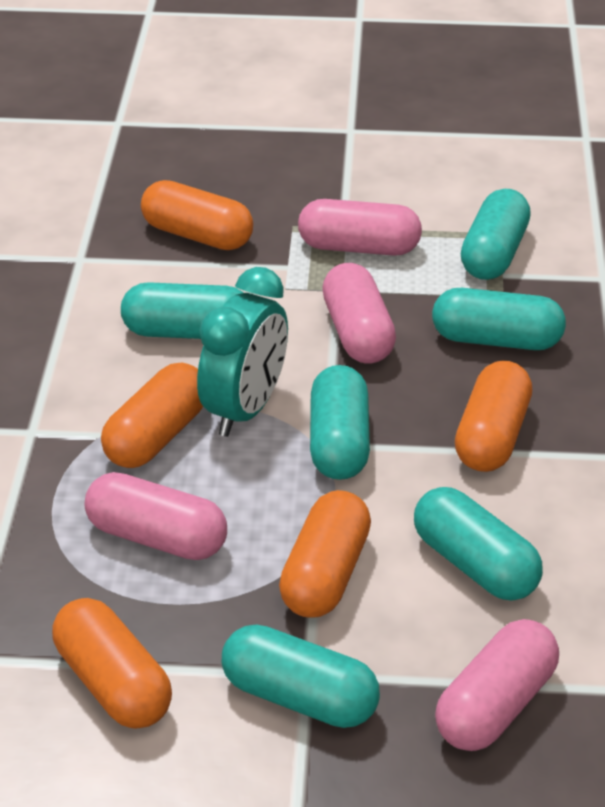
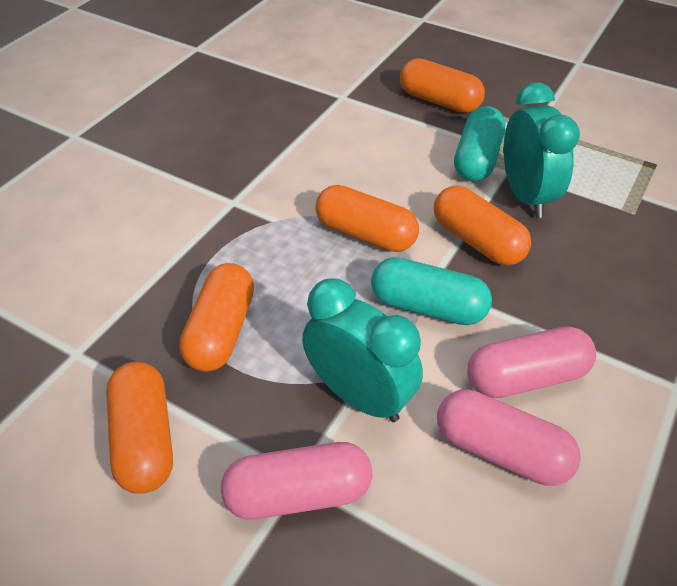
pink capsule: 4 -> 3
turquoise capsule: 6 -> 2
turquoise clock: 1 -> 2

